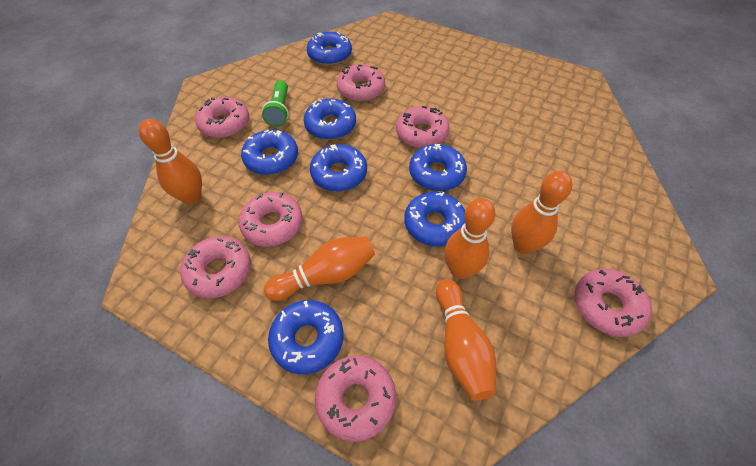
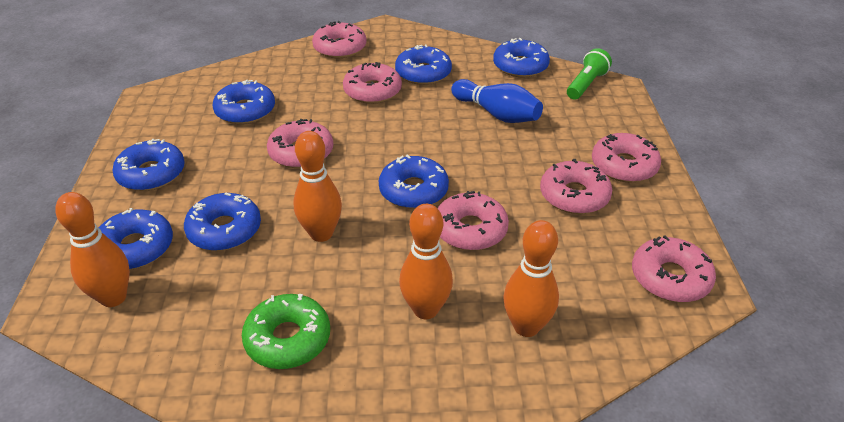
blue bowling pin: 0 -> 1
green donut: 0 -> 1
orange bowling pin: 5 -> 4

